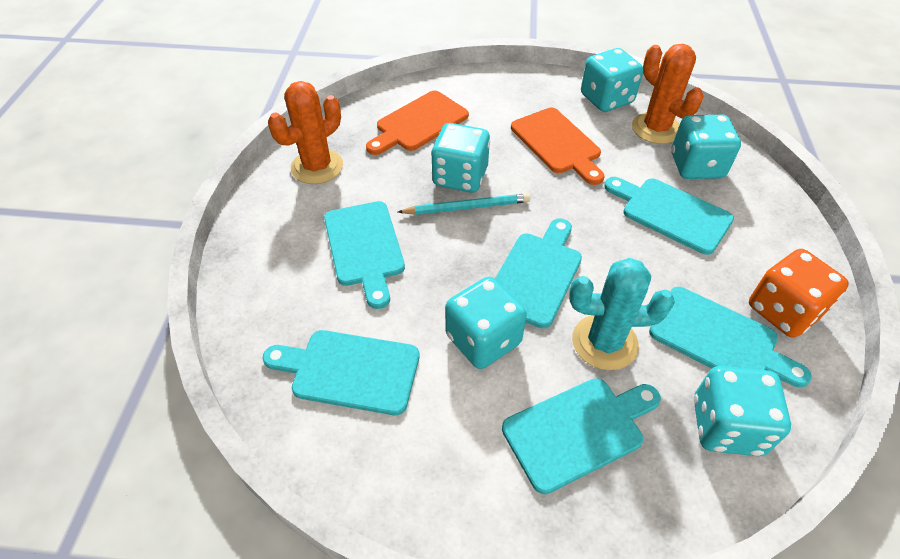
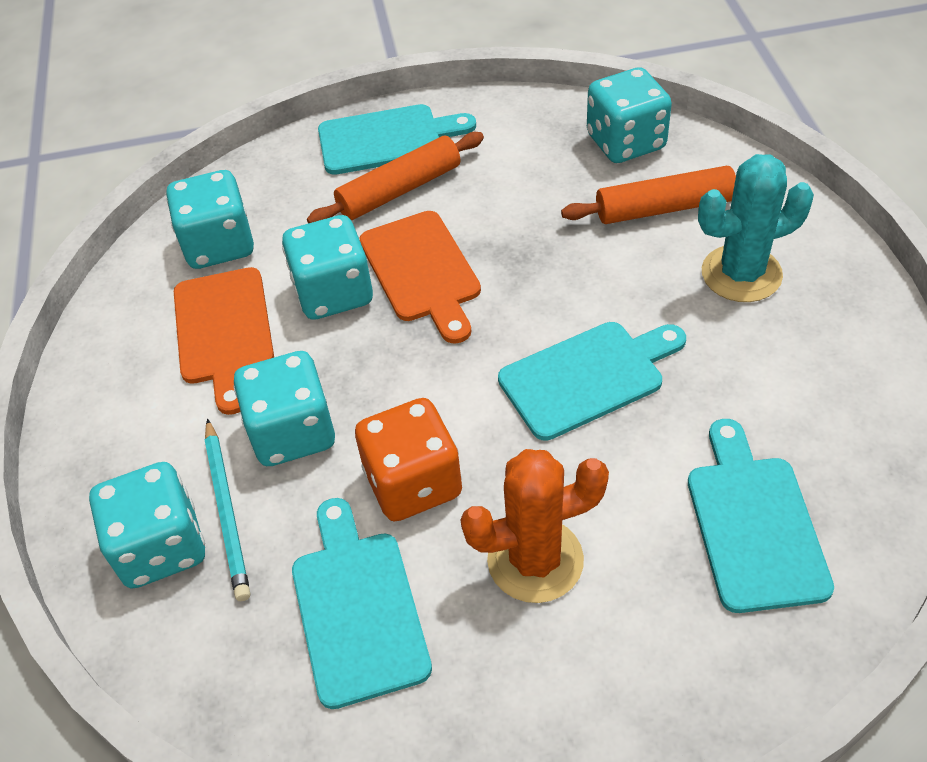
orange cactus: 2 -> 1
orange rolling pin: 0 -> 2
turquoise cutting board: 6 -> 4

